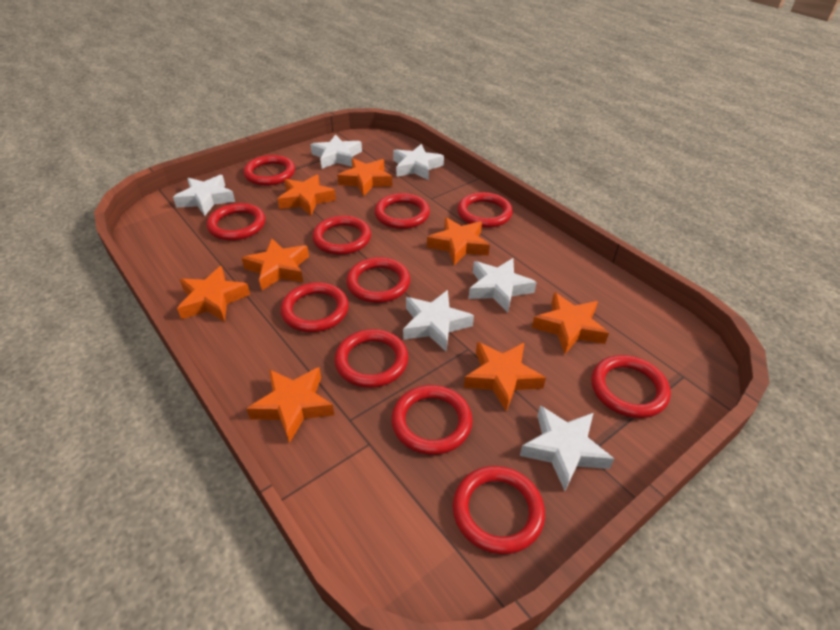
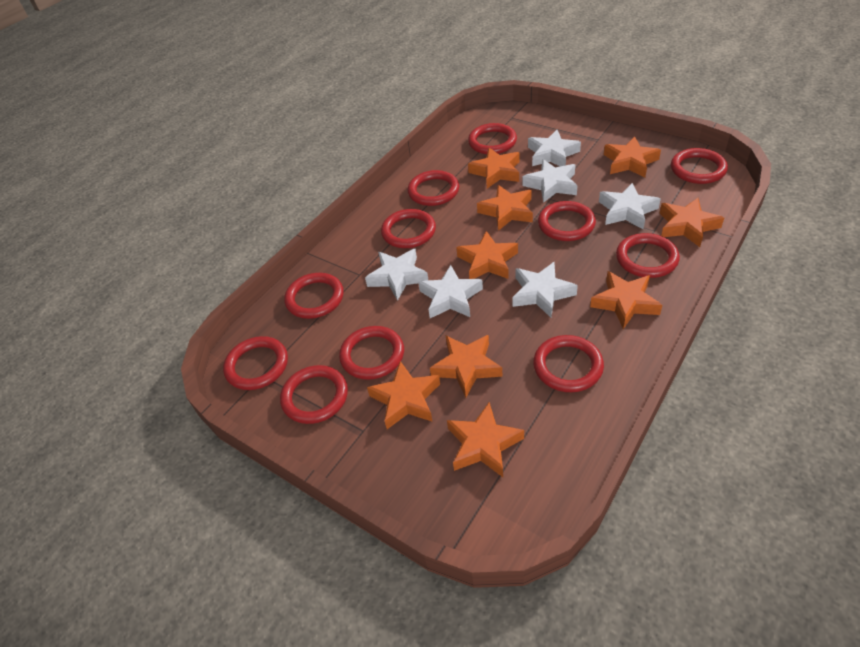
orange star: 8 -> 9

